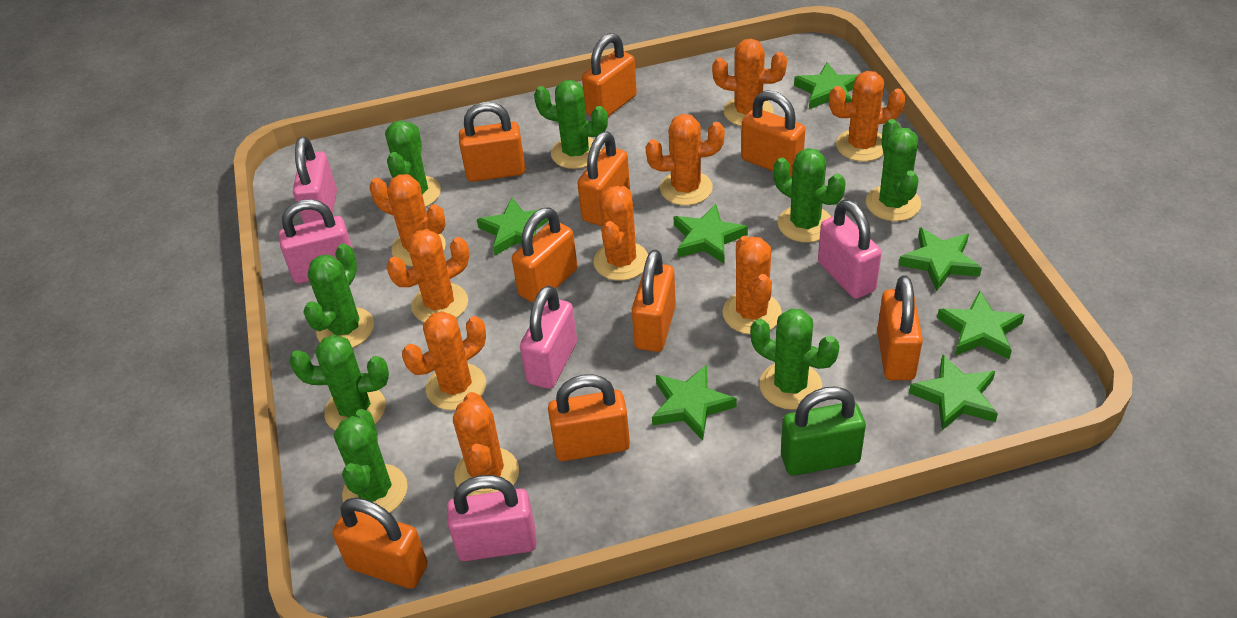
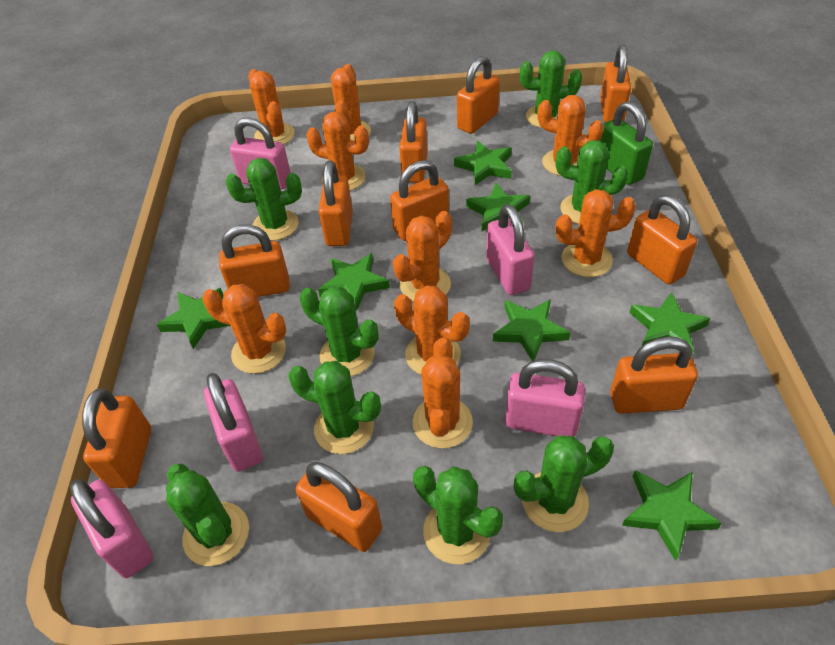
orange padlock: 9 -> 10

